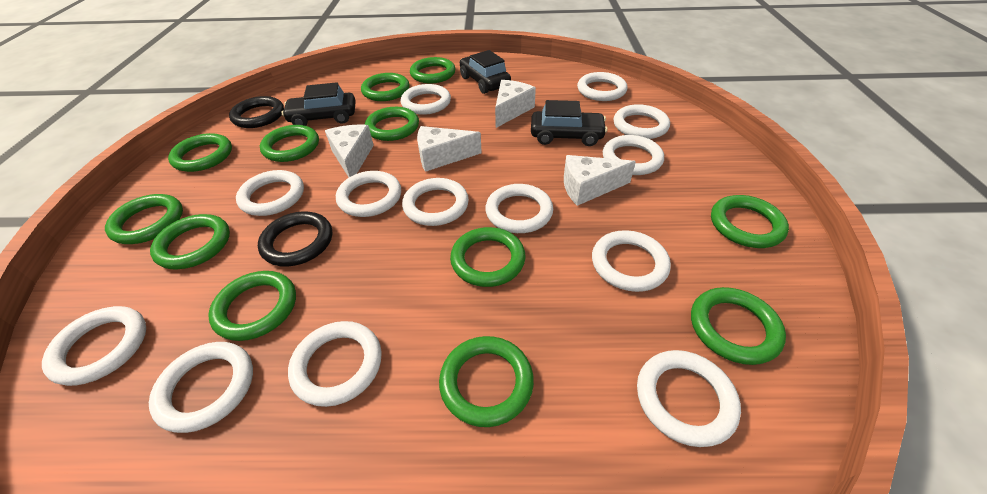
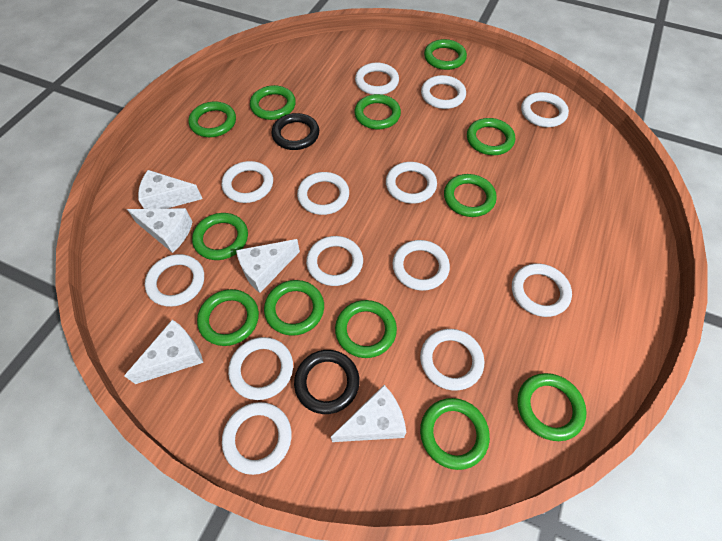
black car: 3 -> 0
white cheese: 4 -> 5

